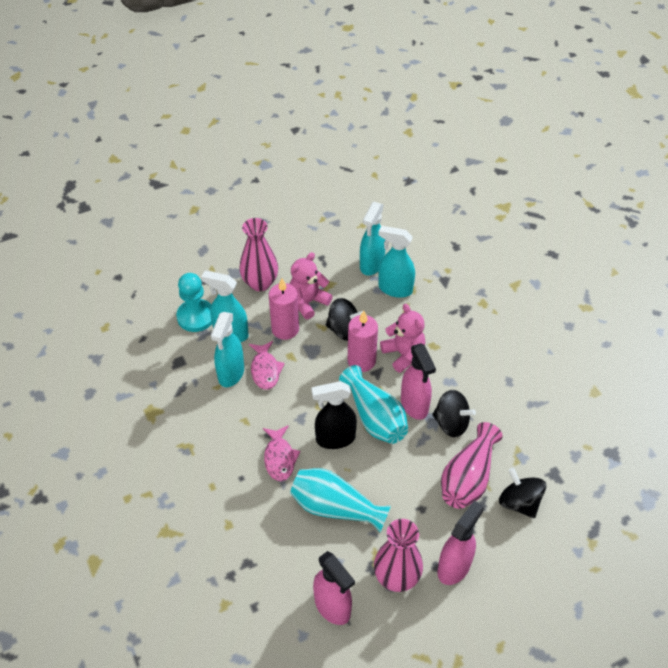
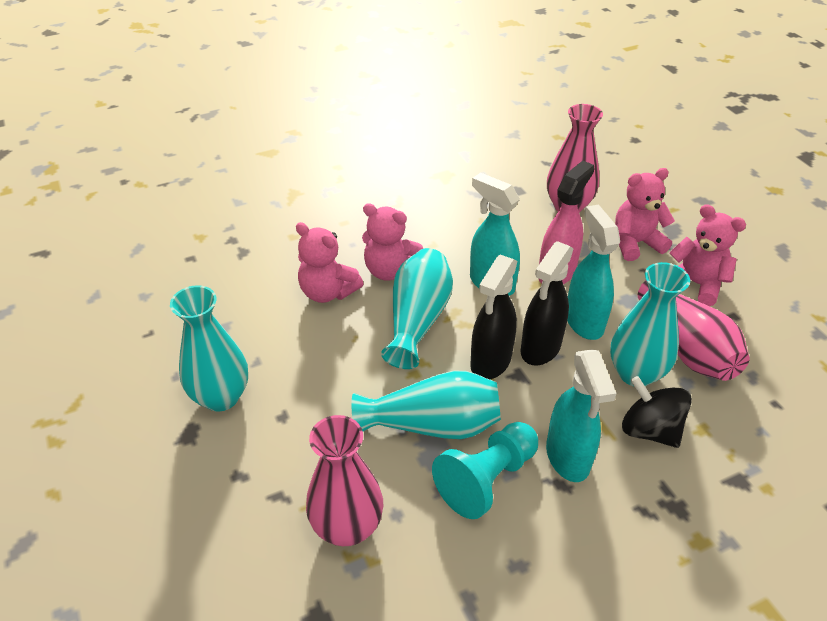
black spinning top: 3 -> 1
black spray bottle: 1 -> 2
pink candle: 2 -> 0
pink fish: 2 -> 0
pink spray bottle: 3 -> 1
pink teddy bear: 2 -> 4
turquoise spray bottle: 4 -> 3
turquoise vase: 2 -> 4

